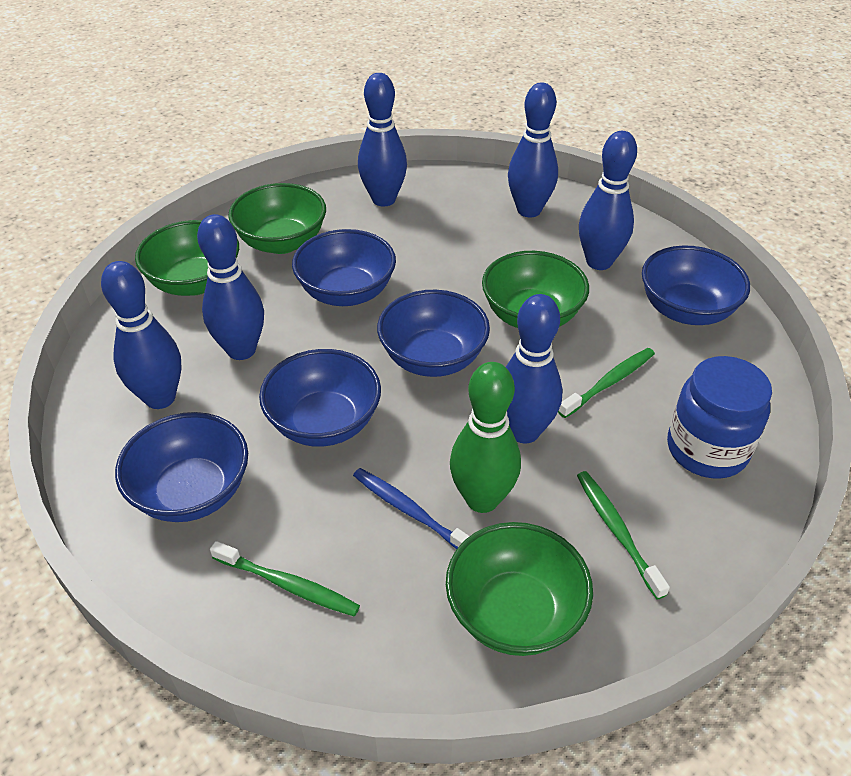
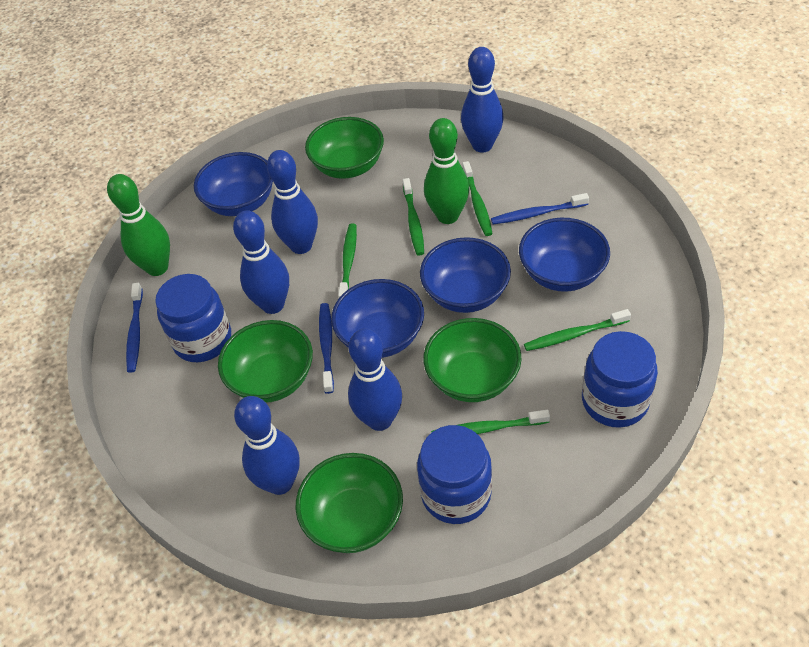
blue bowl: 5 -> 4
blue bowling pin: 6 -> 5
blue jar: 1 -> 3
blue toothbrush: 1 -> 3
green bowling pin: 1 -> 2
green toothbrush: 3 -> 5

